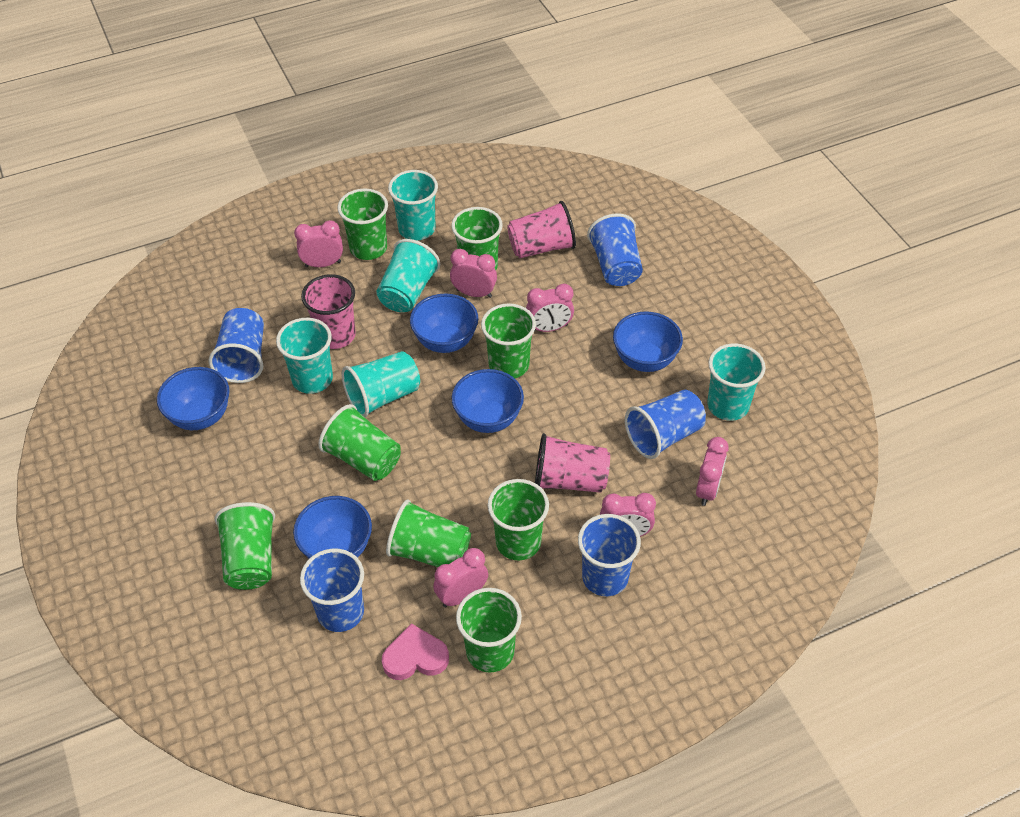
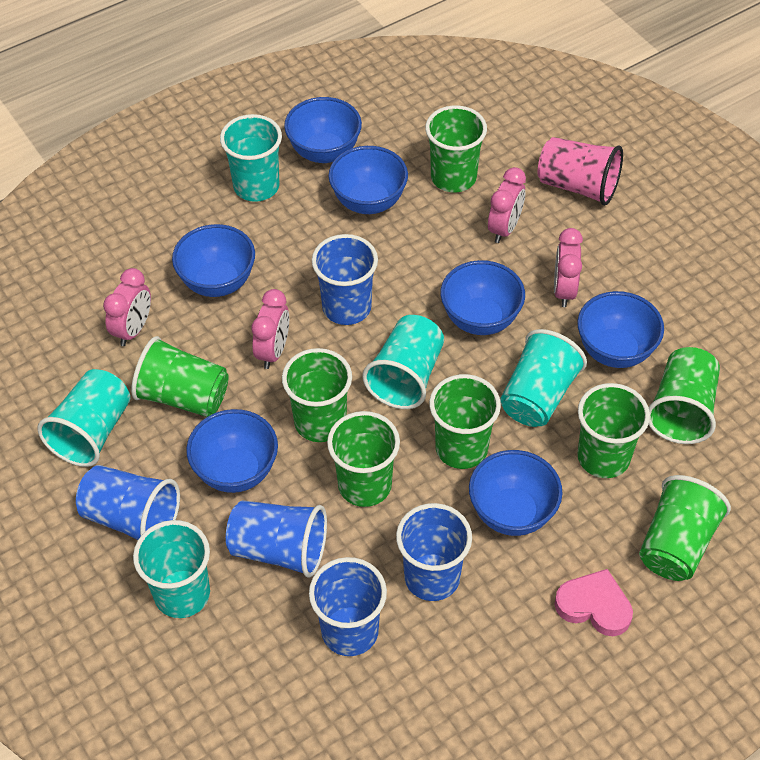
blue bowl: 5 -> 7
pink clock: 6 -> 4
pink cup: 3 -> 1

